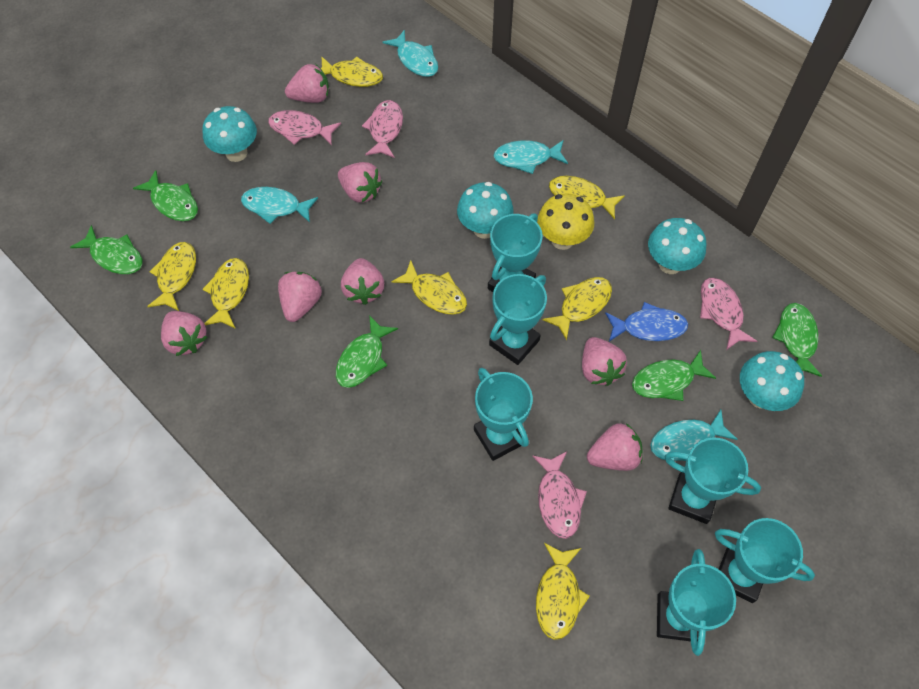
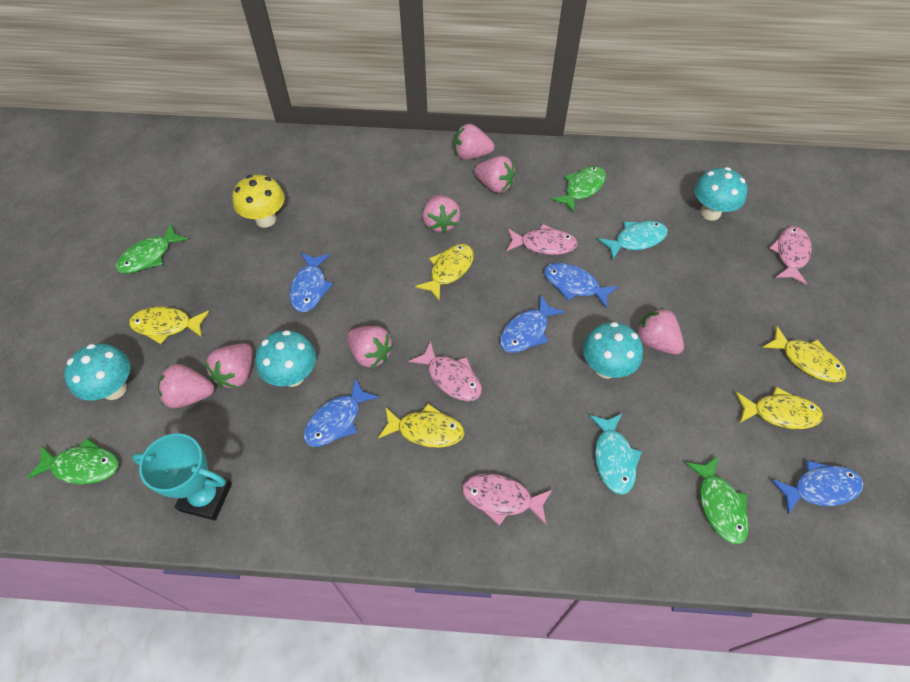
blue fish: 1 -> 5
green fish: 5 -> 4
turquoise fish: 4 -> 2
turquoise trophy: 6 -> 1
yellow fish: 7 -> 5

